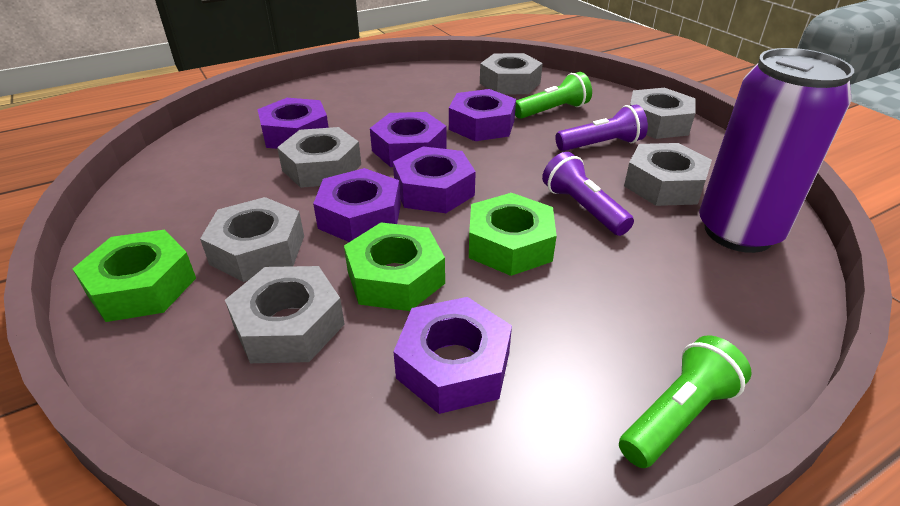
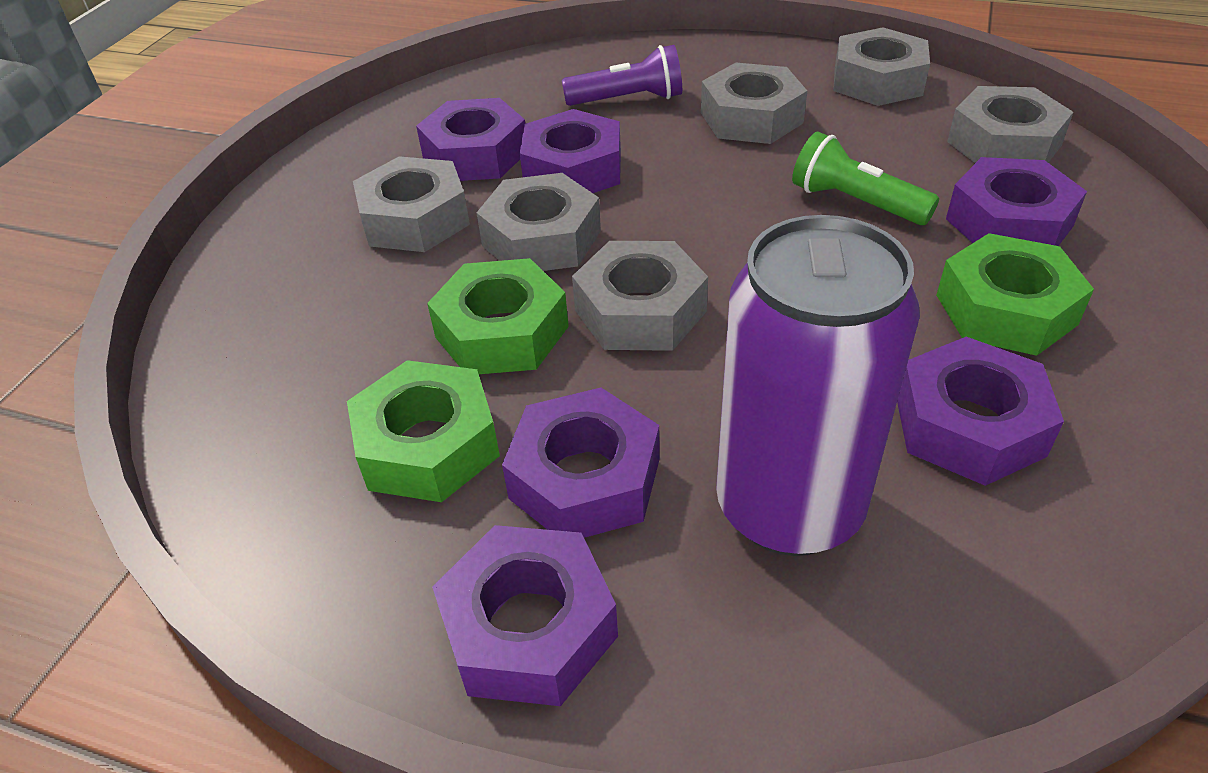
green flashlight: 2 -> 1
purple flashlight: 2 -> 1

